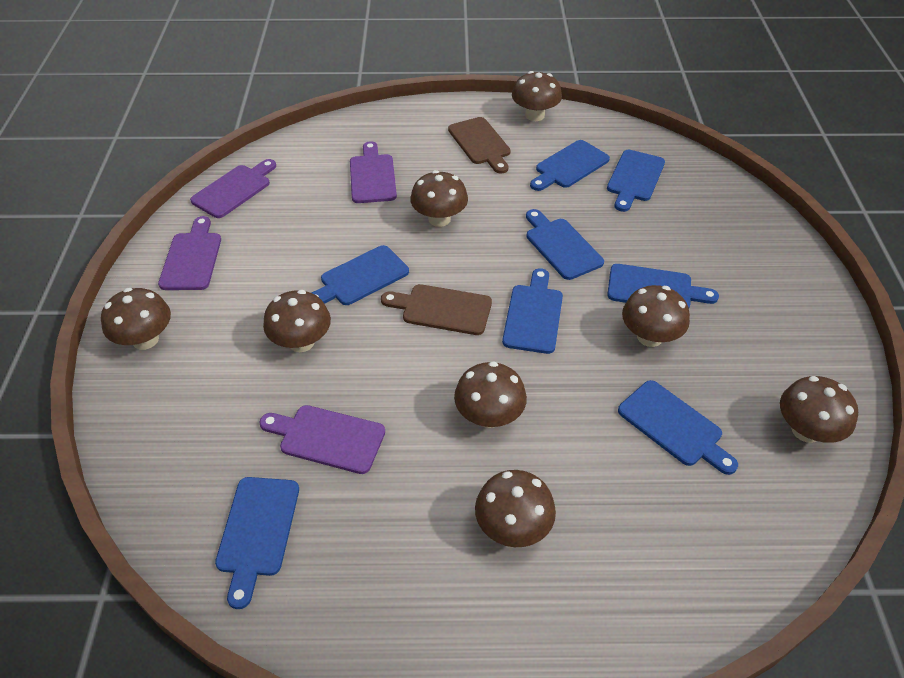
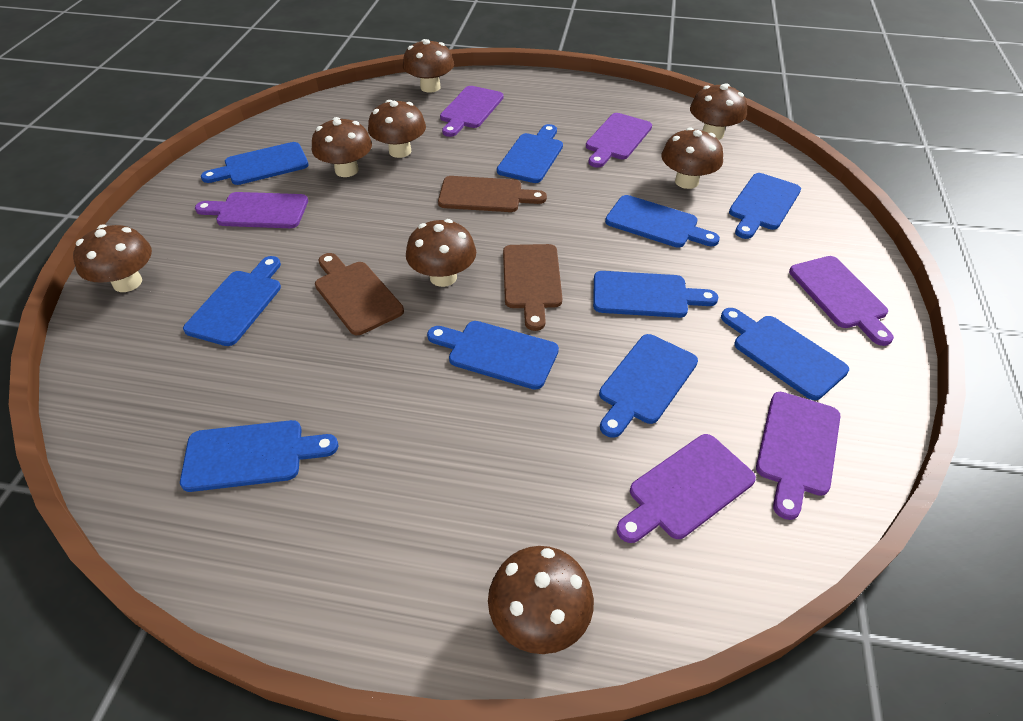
blue cutting board: 8 -> 10
brown cutting board: 2 -> 3
purple cutting board: 4 -> 6

